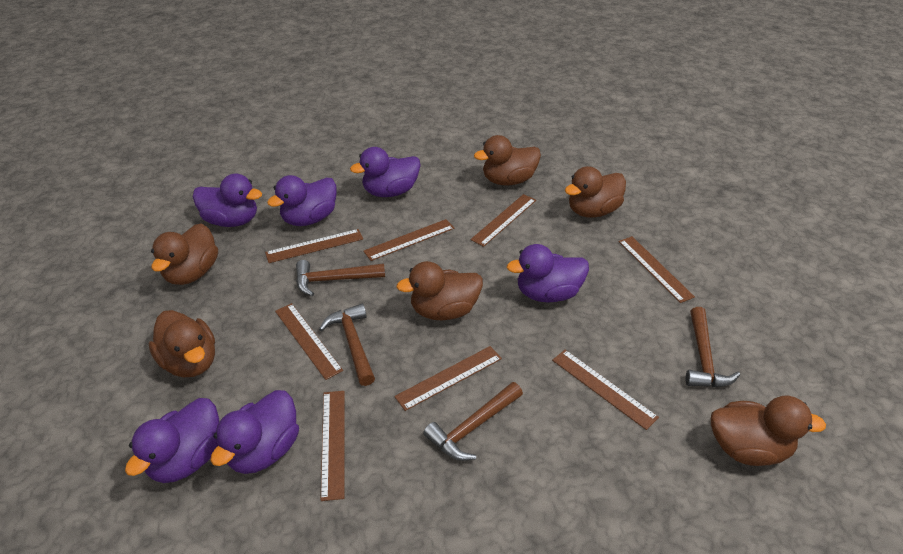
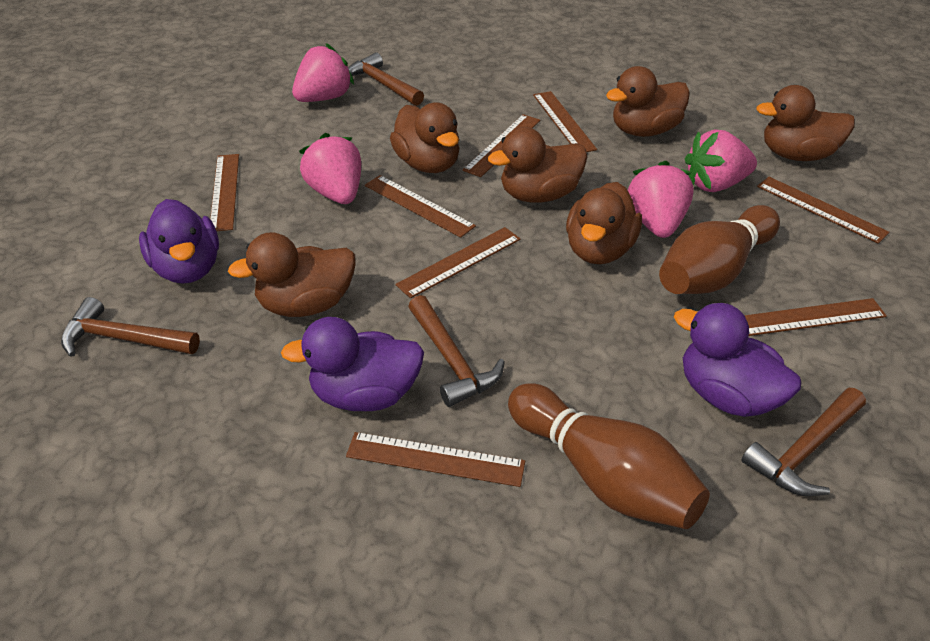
brown bowling pin: 0 -> 2
pink strawberry: 0 -> 4
purple duck: 6 -> 3

